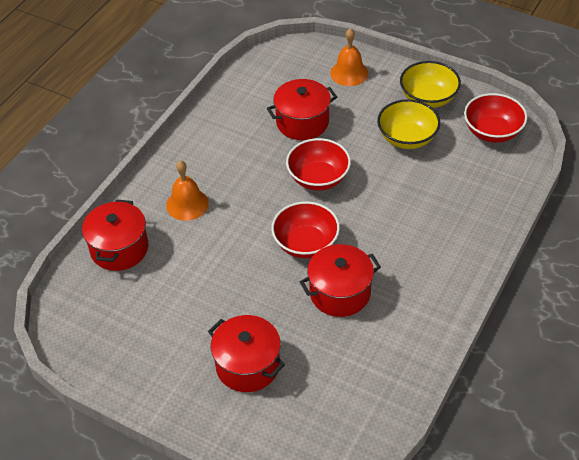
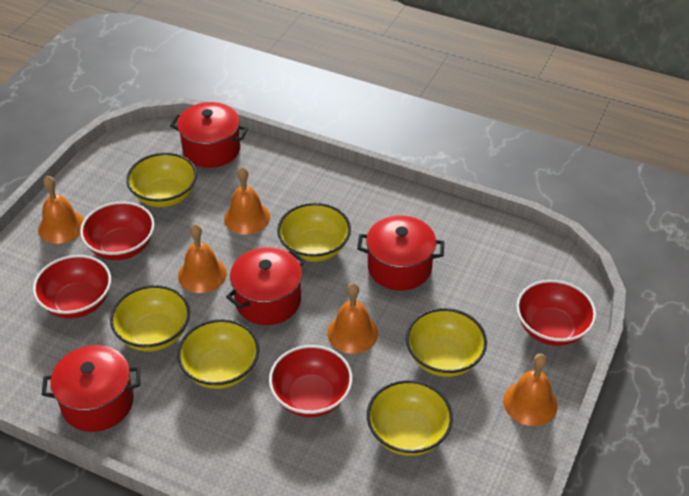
orange bell: 2 -> 5
red bowl: 3 -> 4
yellow bowl: 2 -> 6

